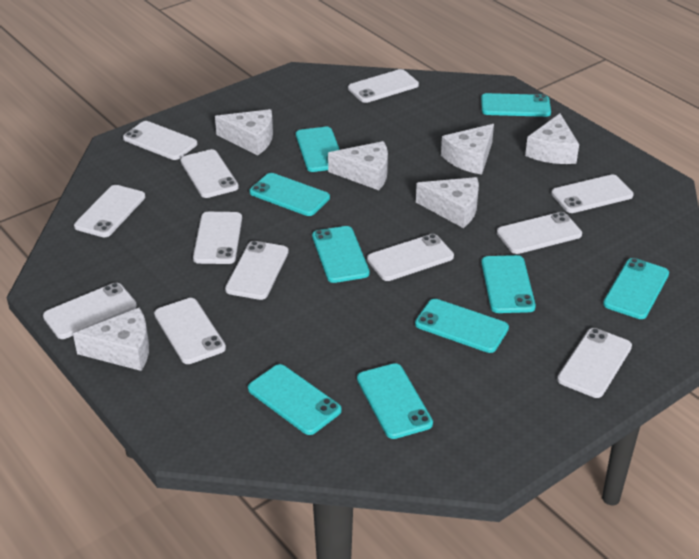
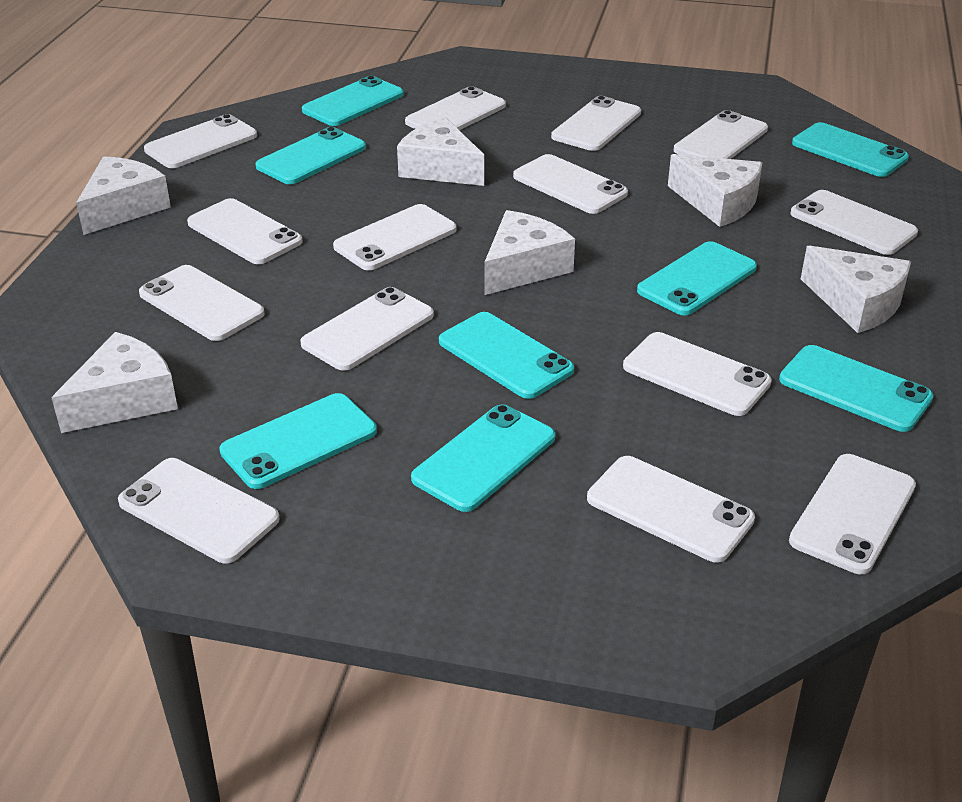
turquoise phone: 9 -> 8
white phone: 12 -> 14

